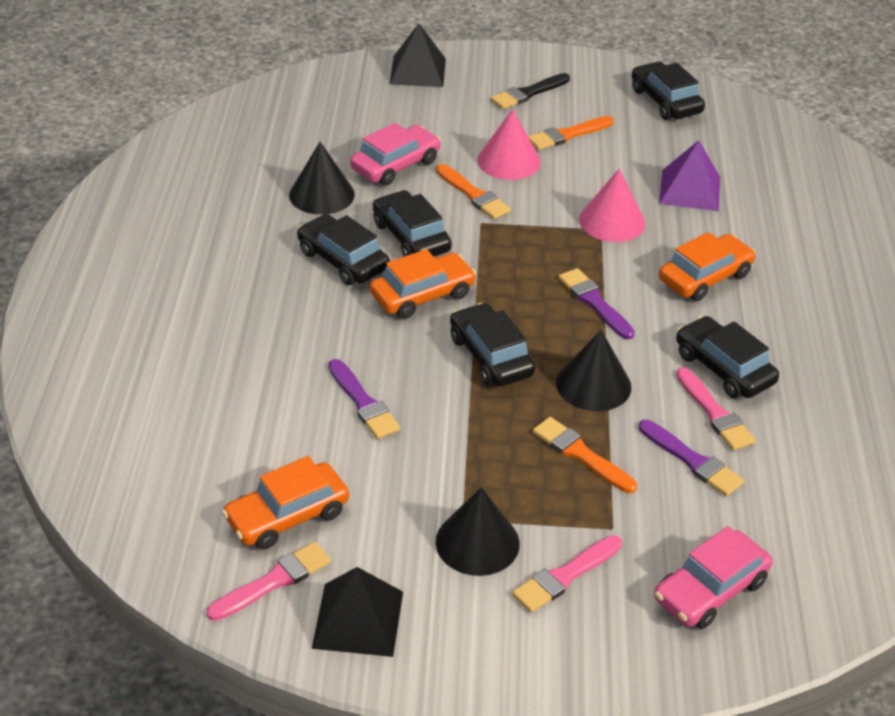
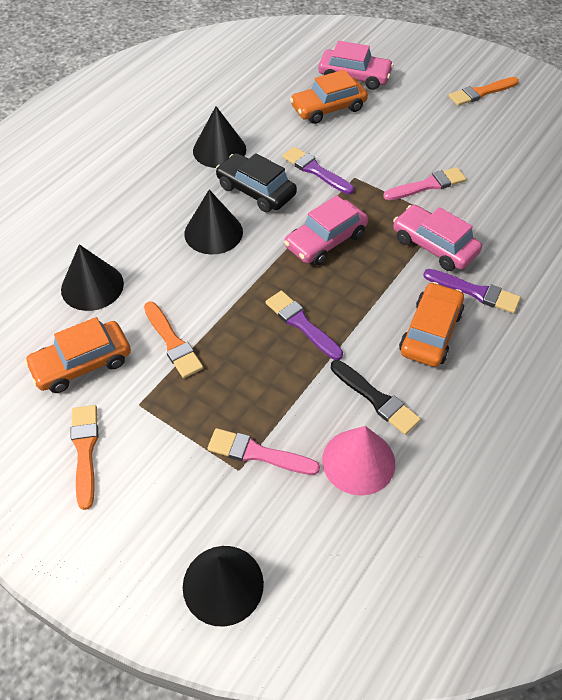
black car: 5 -> 1
black cone: 3 -> 4
black pyramid: 2 -> 0
pink brush: 3 -> 2
pink car: 2 -> 3
pink cone: 2 -> 1
purple pyramid: 1 -> 0

